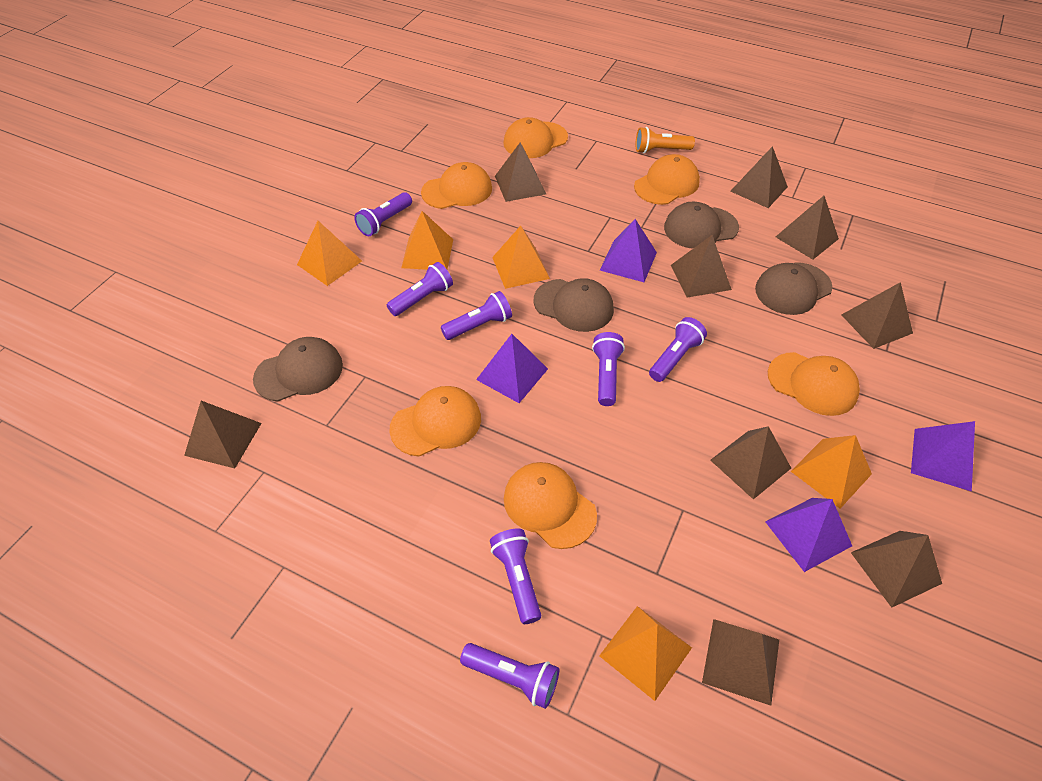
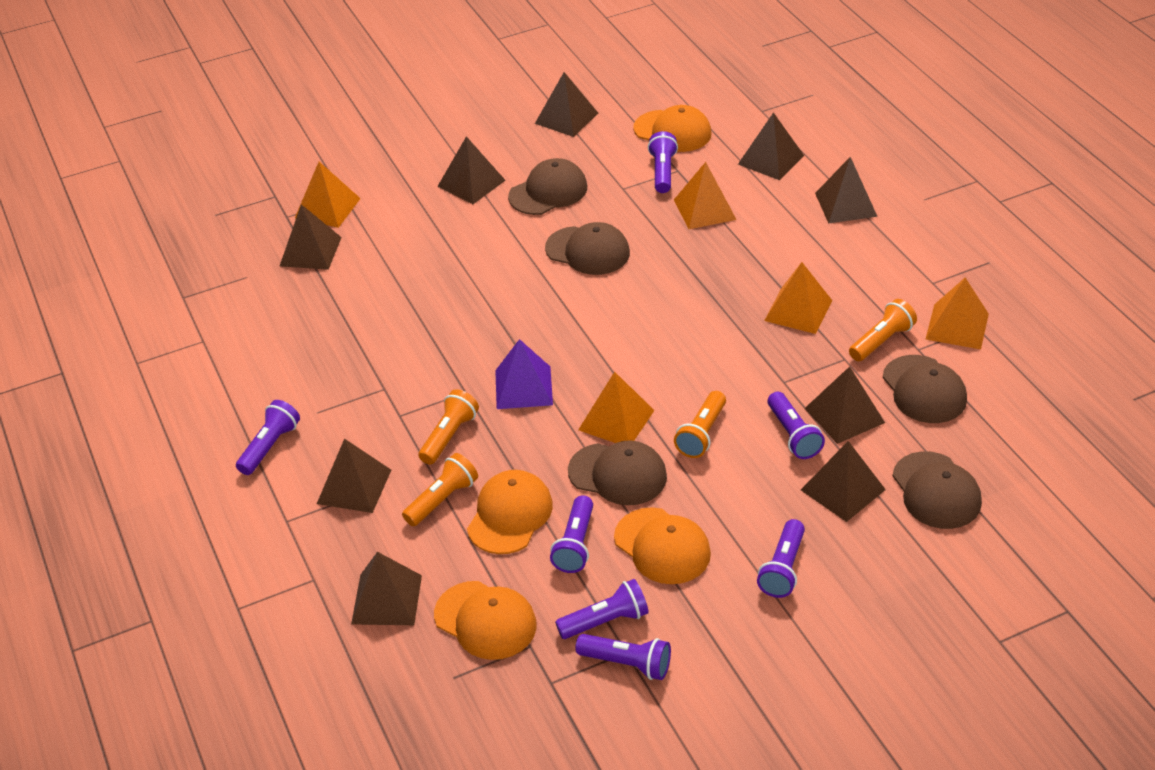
brown cap: 4 -> 5
orange cap: 6 -> 4
orange flashlight: 1 -> 4
purple pyramid: 4 -> 1

